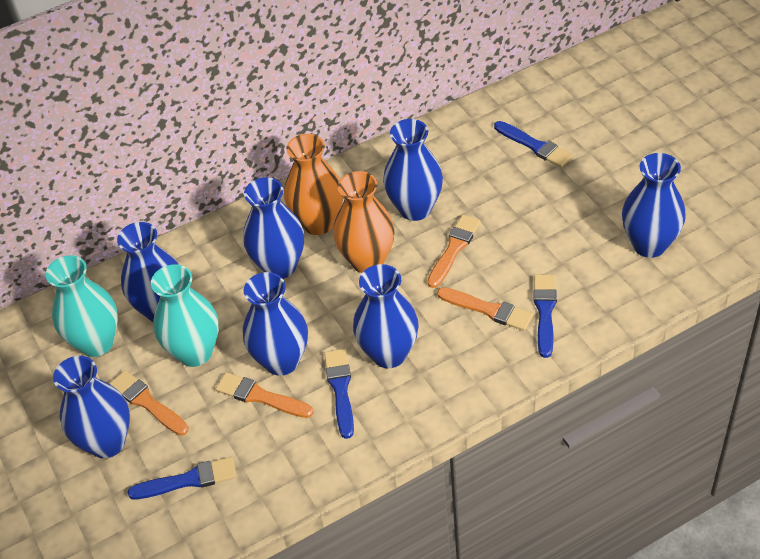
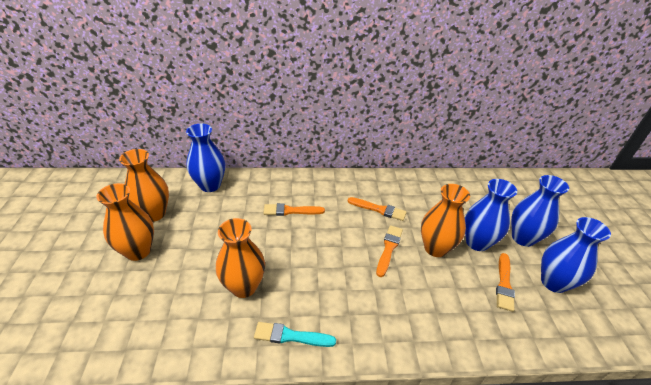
blue brush: 4 -> 0
blue vase: 7 -> 4
orange vase: 2 -> 4
turquoise brush: 0 -> 1
turquoise vase: 2 -> 0

